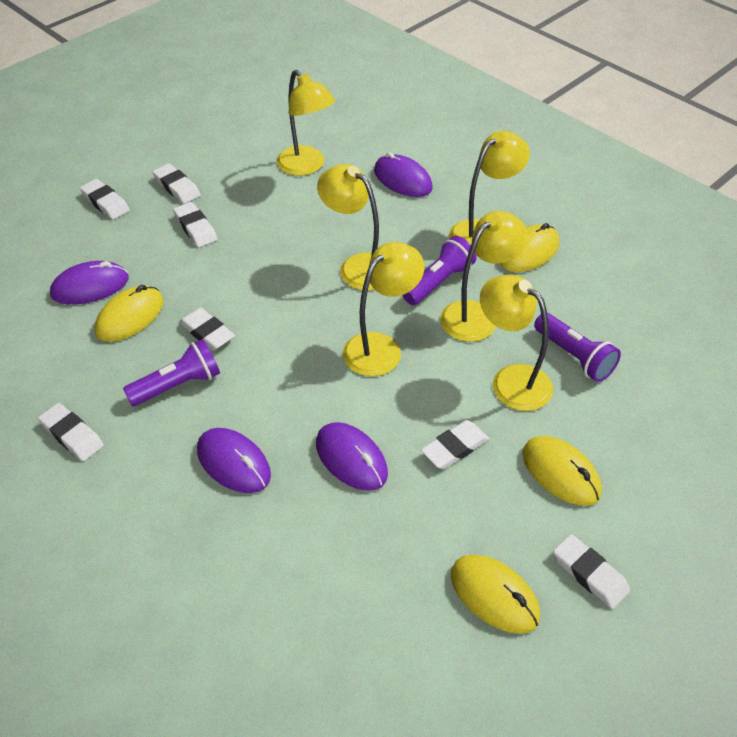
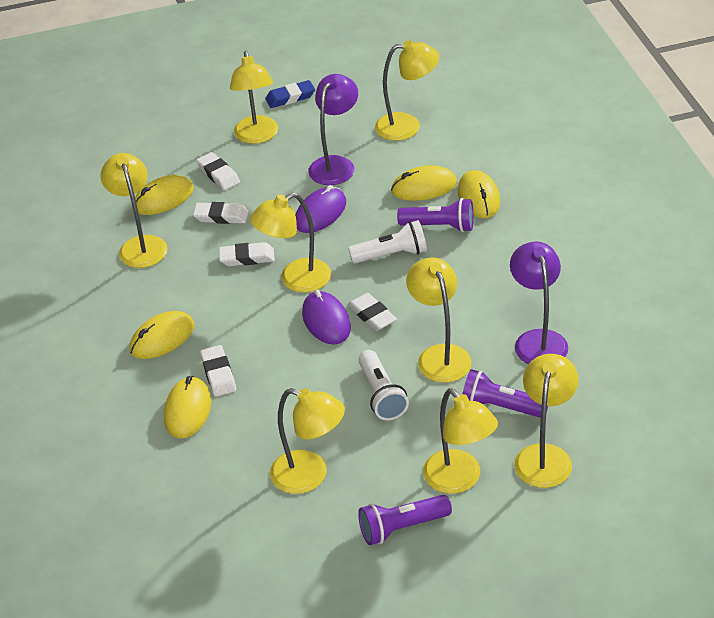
blue eraser: 0 -> 1
purple lamp: 0 -> 2
purple mouse: 4 -> 2
white eraser: 7 -> 5
white flashlight: 0 -> 2
yellow lamp: 6 -> 8
yellow mouse: 4 -> 5

